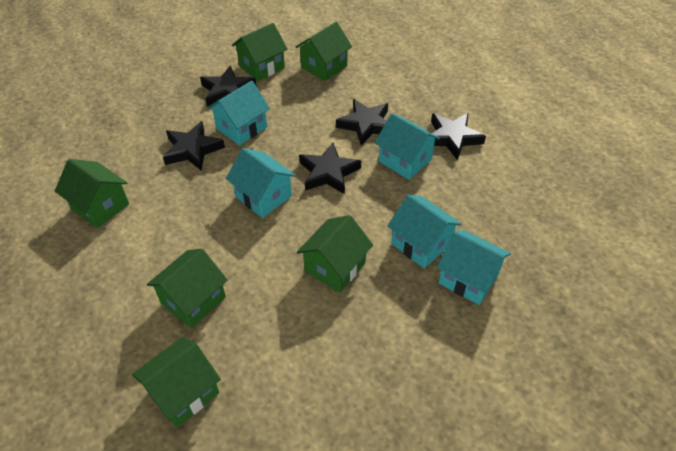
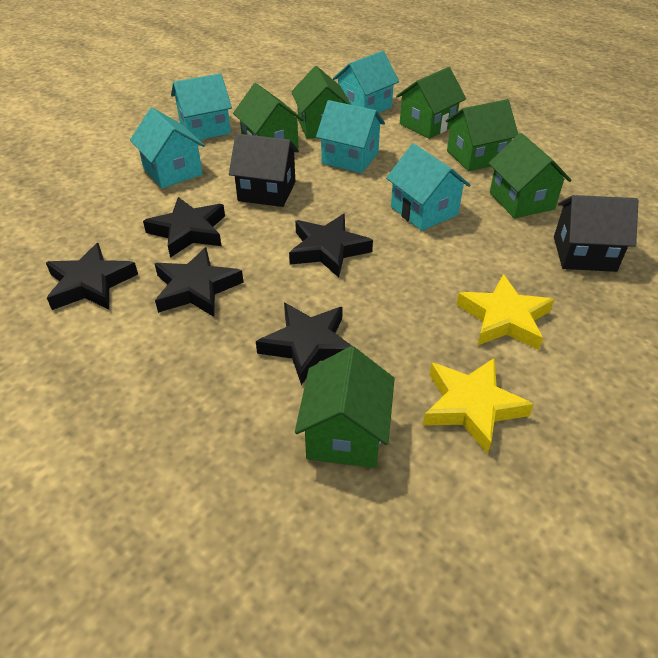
black house: 0 -> 2
yellow star: 0 -> 2

